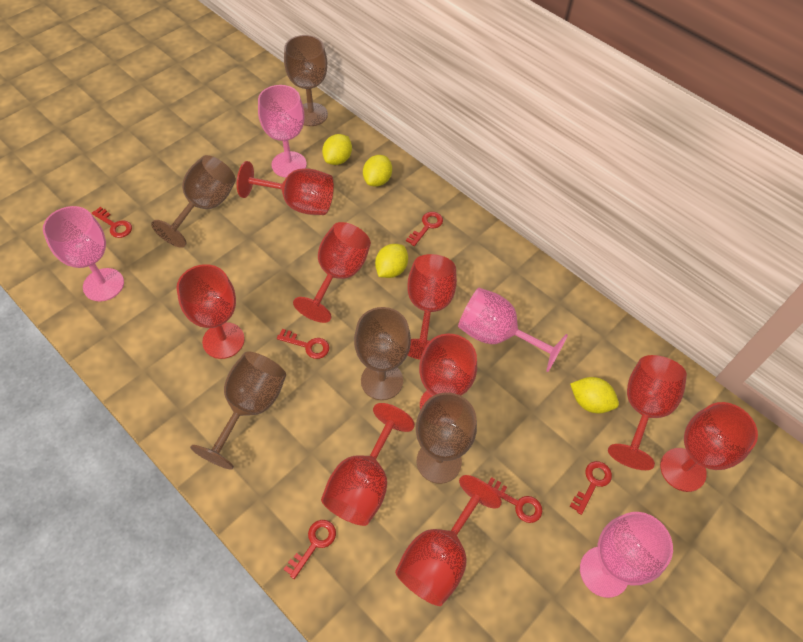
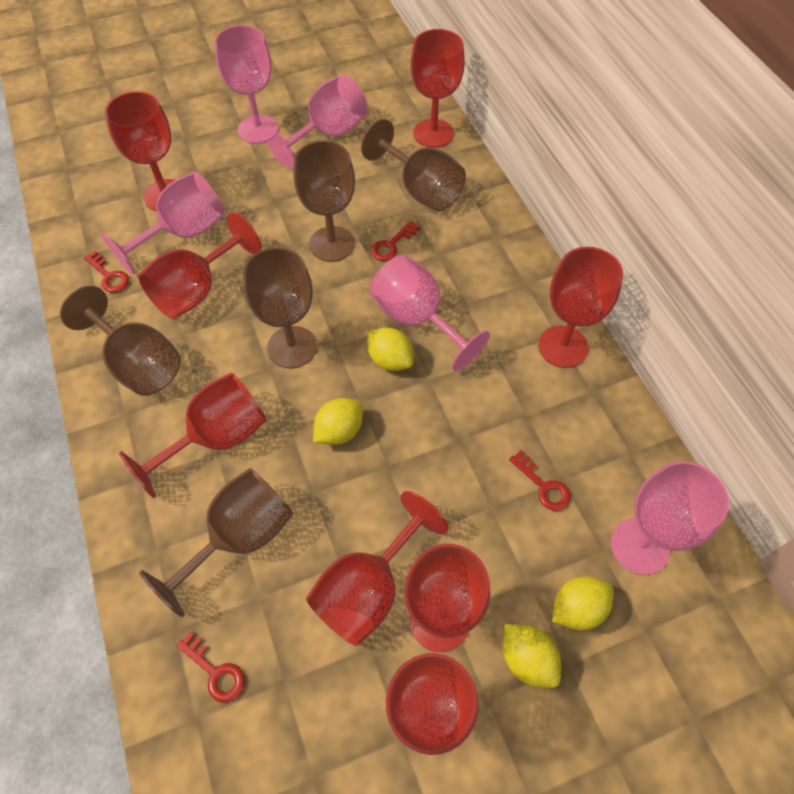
pink goblet: 4 -> 5
red goblet: 9 -> 8
red key: 6 -> 4

